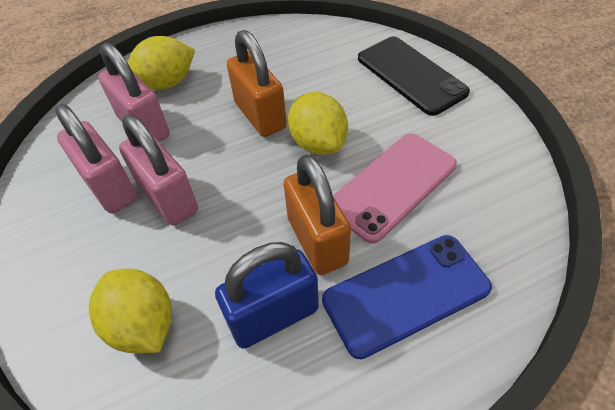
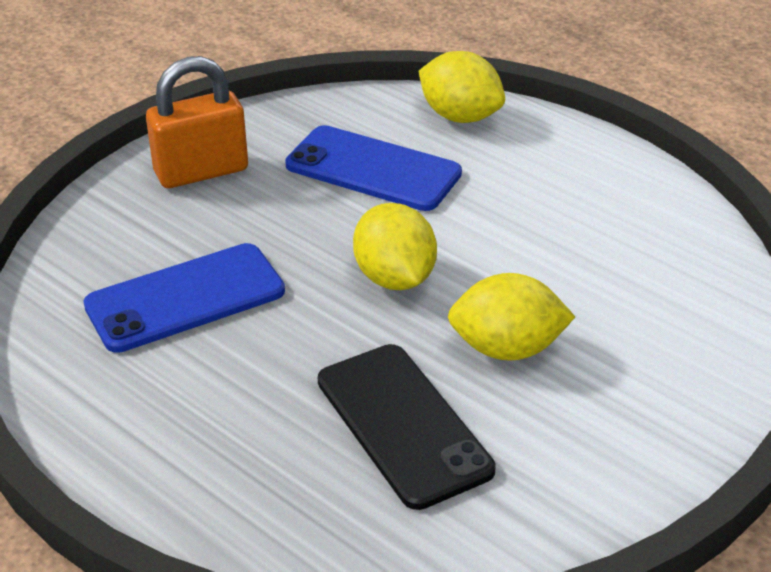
blue padlock: 1 -> 0
blue phone: 1 -> 2
orange padlock: 2 -> 1
pink padlock: 3 -> 0
pink phone: 1 -> 0

